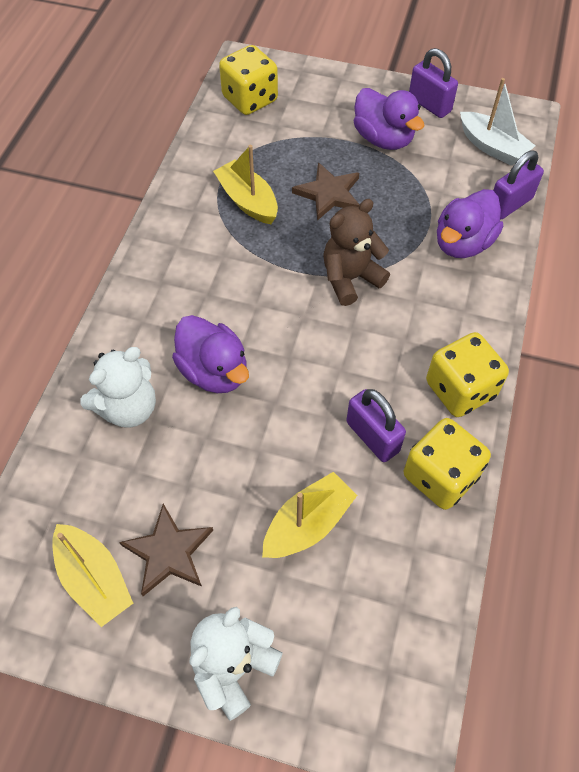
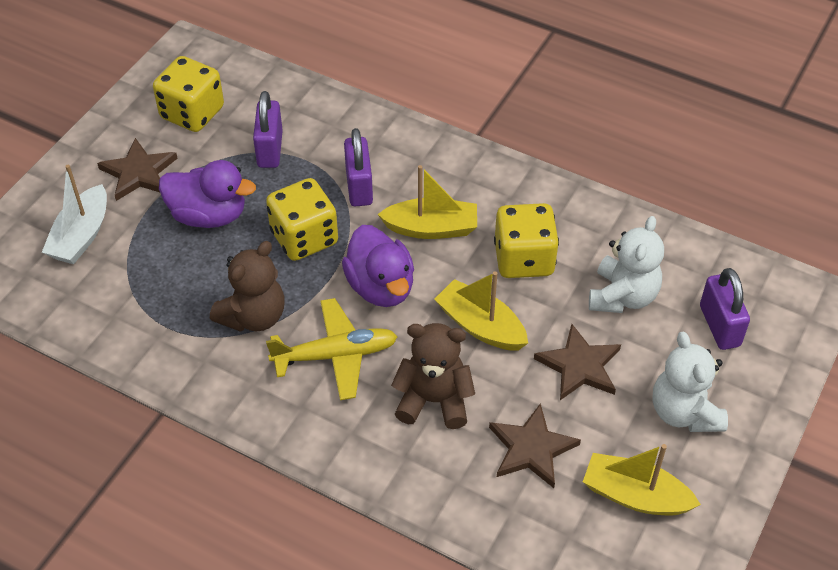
brown star: 2 -> 3
brown teddy bear: 1 -> 2
purple duck: 3 -> 2
yellow plane: 0 -> 1

